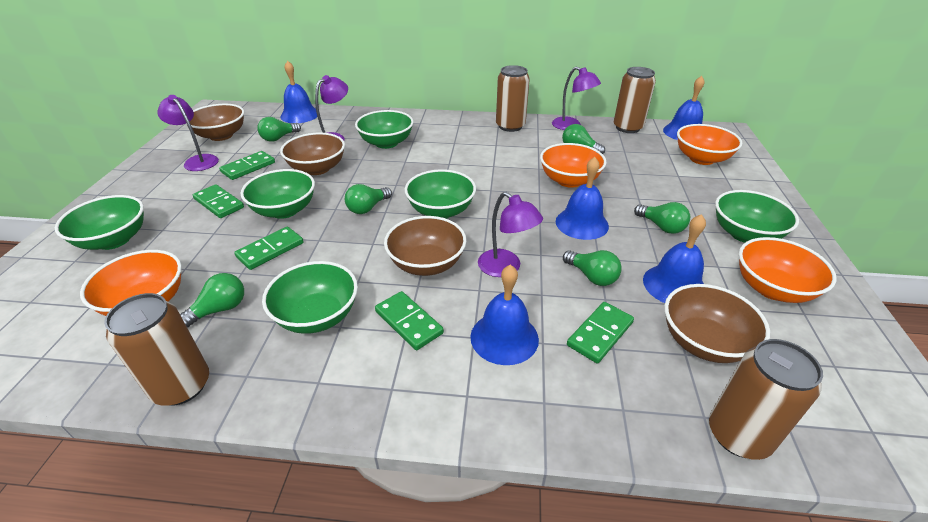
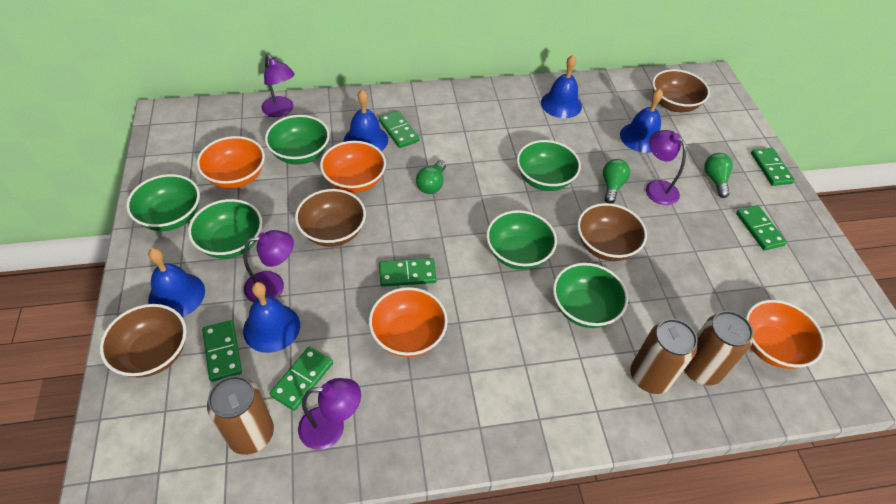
brown can: 4 -> 3
green domino: 5 -> 6
green light bulb: 6 -> 3

